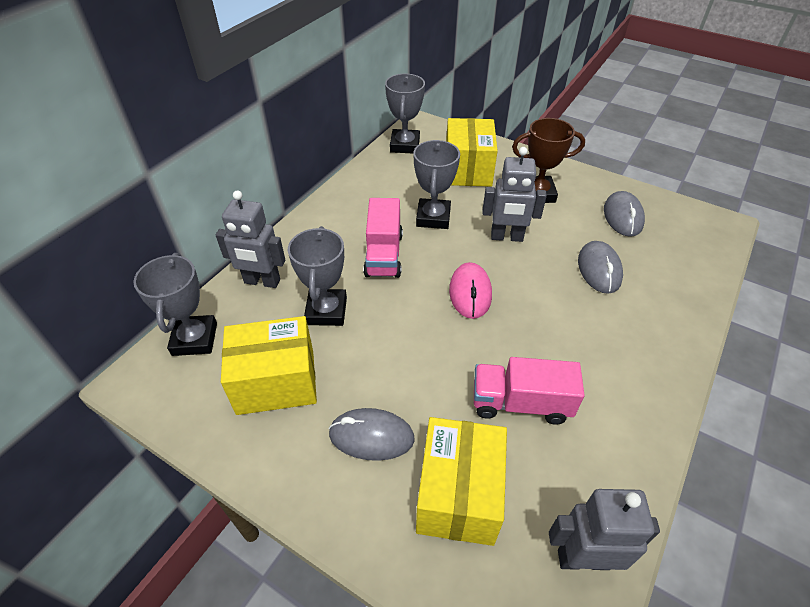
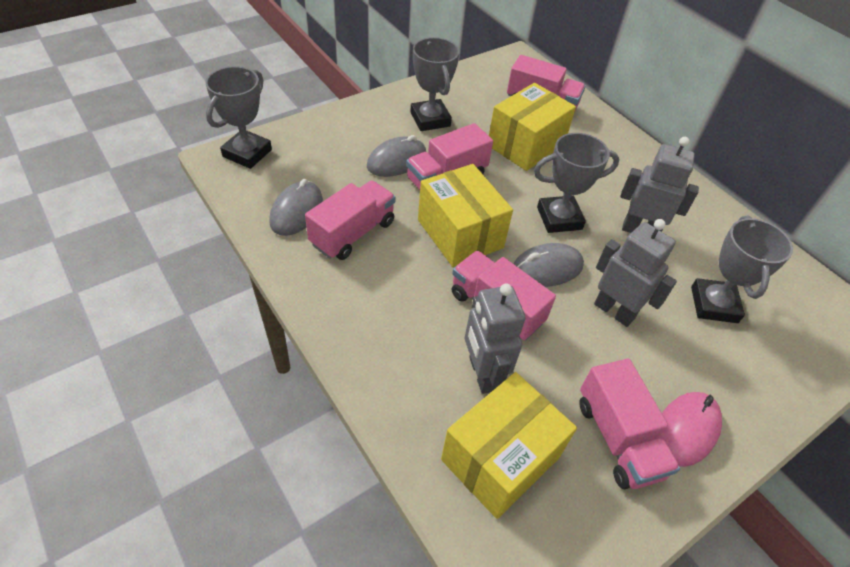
brown trophy: 1 -> 0
pink truck: 2 -> 5

